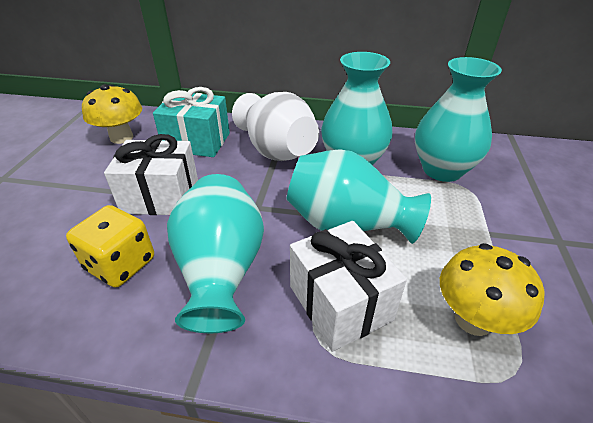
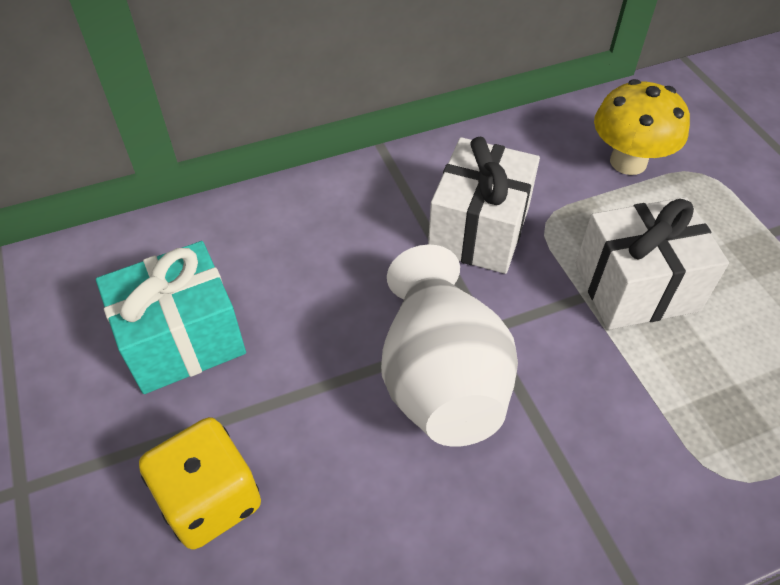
turquoise vase: 4 -> 0
yellow mushroom: 2 -> 1

